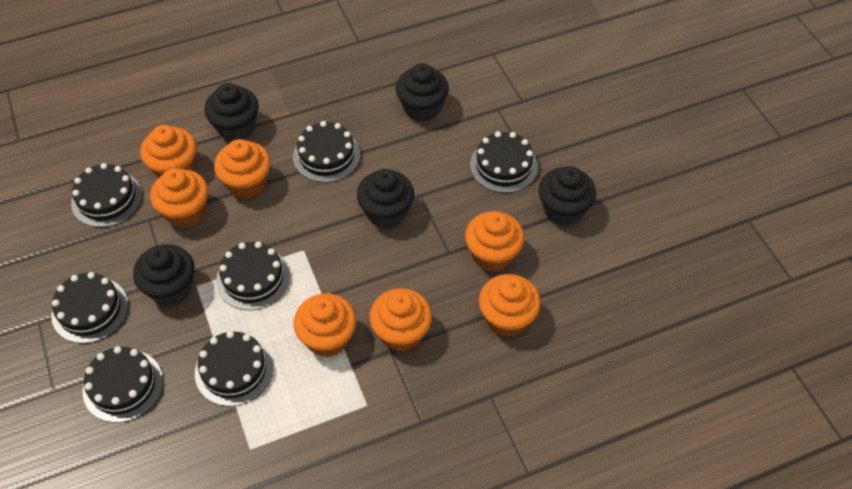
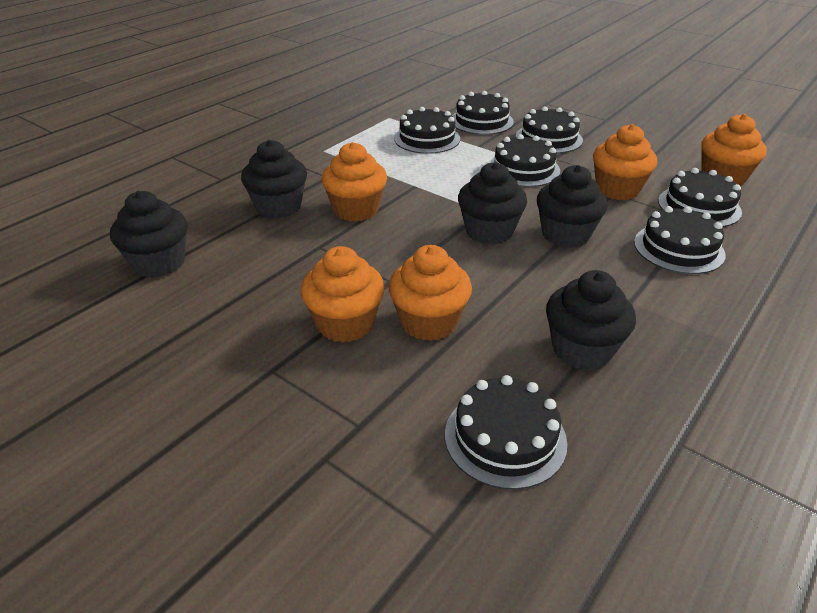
orange cupcake: 7 -> 5

